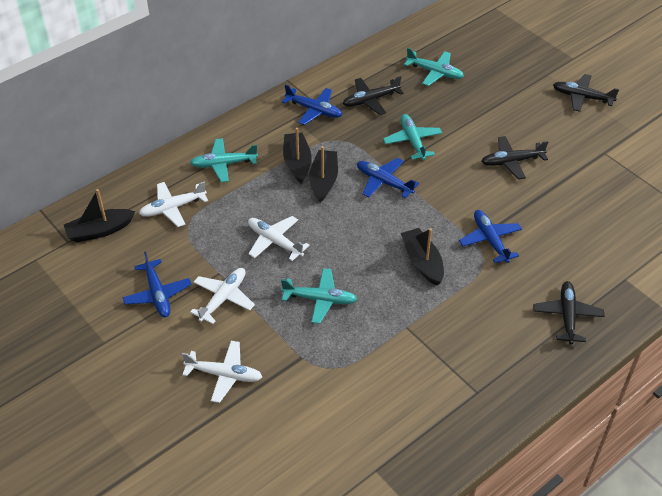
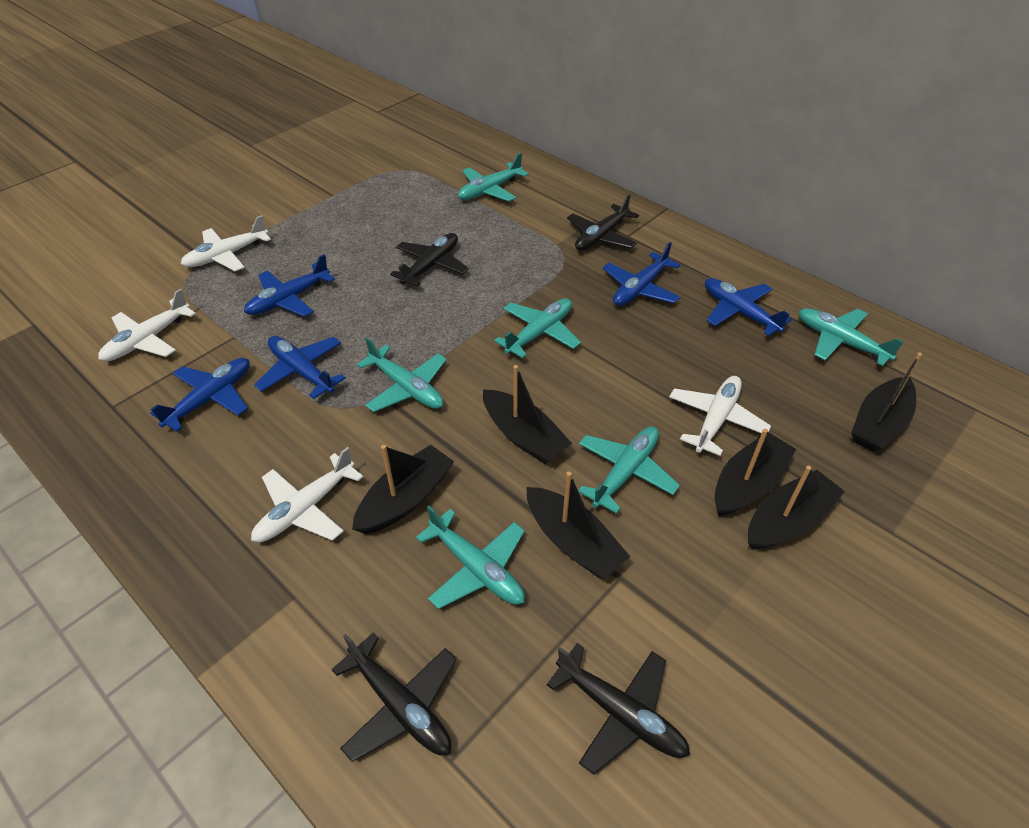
black boat: 4 -> 6
blue plane: 4 -> 5
turquoise plane: 4 -> 6

